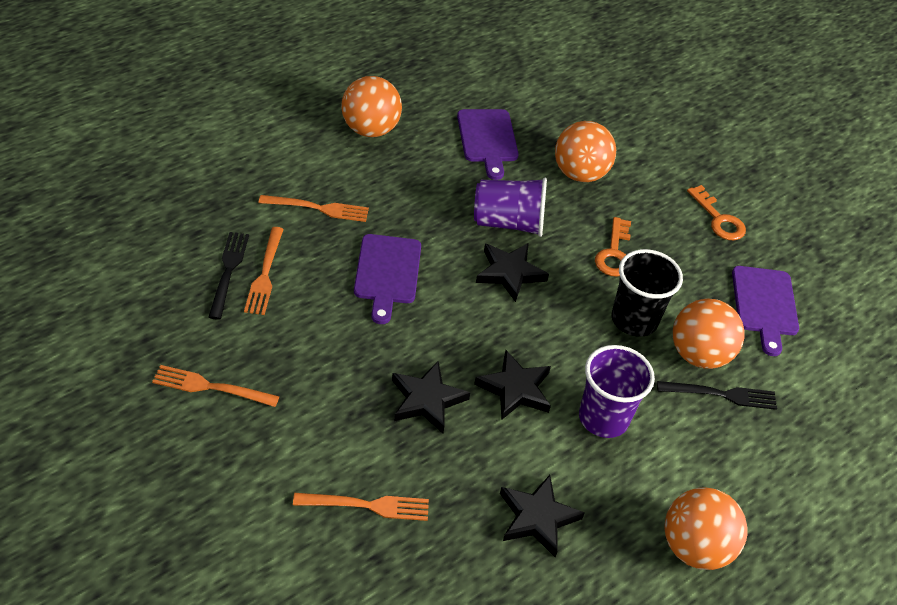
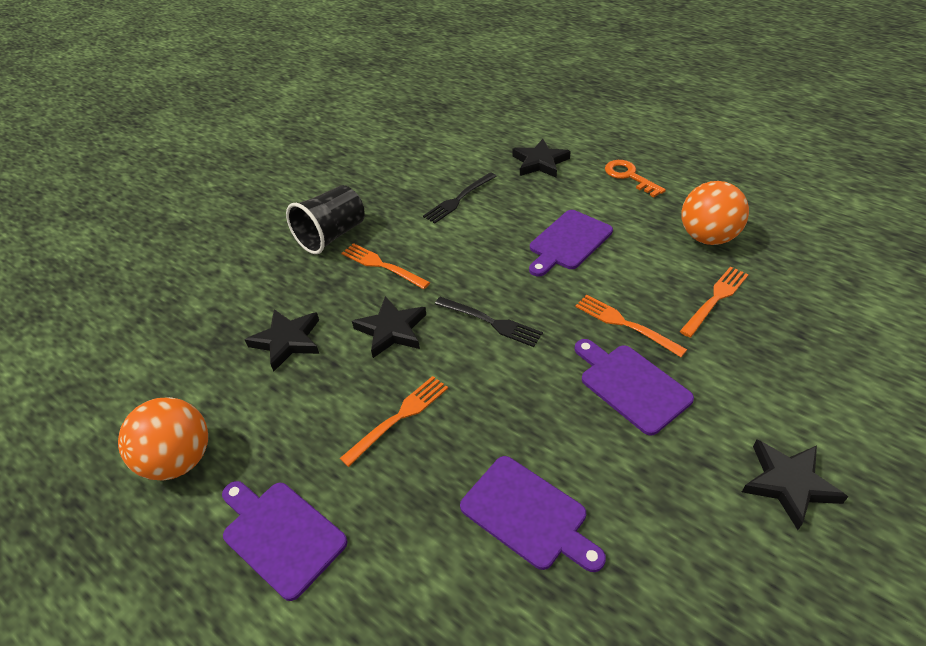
orange ball: 4 -> 2
orange key: 2 -> 1
purple cup: 2 -> 0
purple cutting board: 3 -> 4

